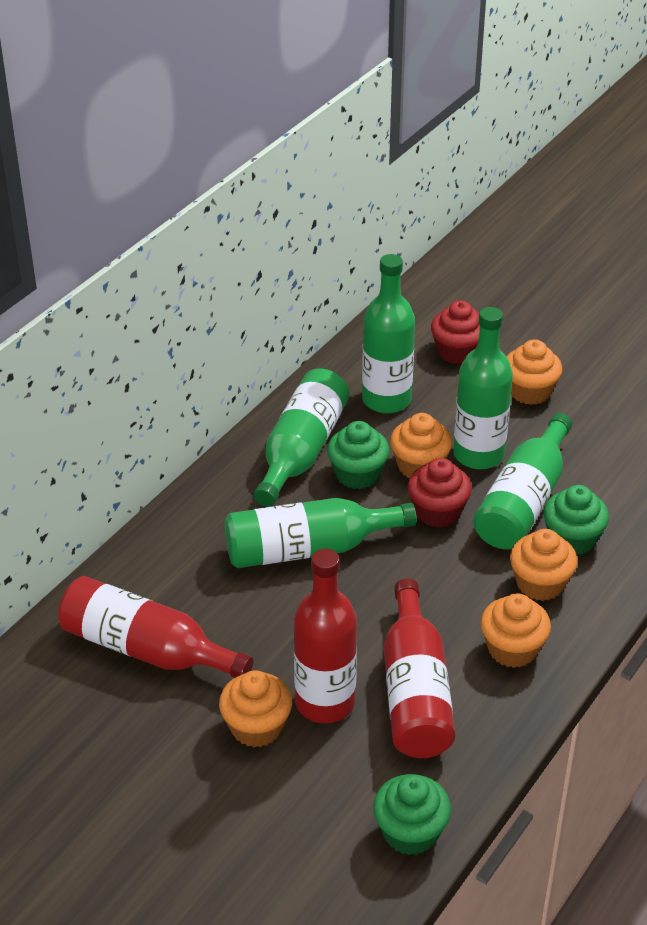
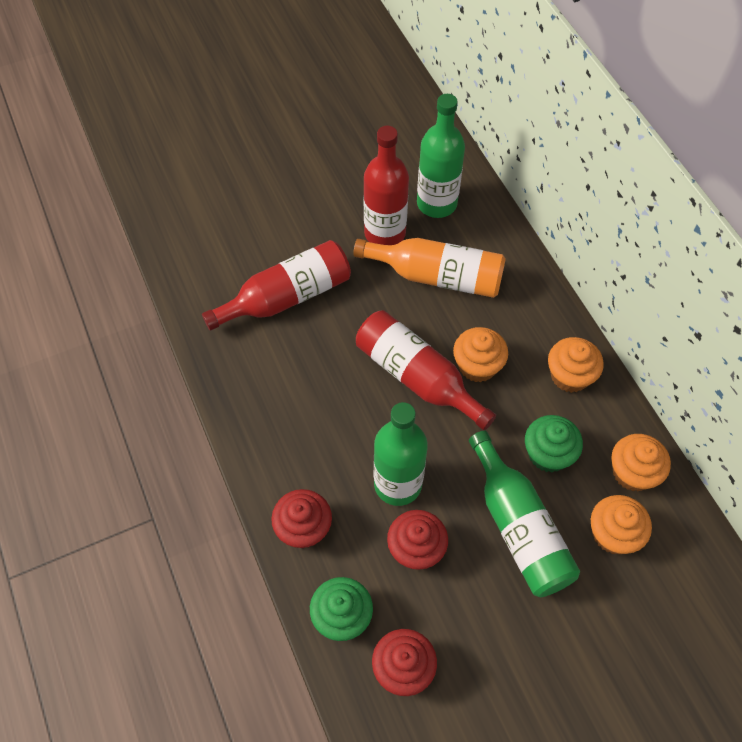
green bottle: 5 -> 3
green cupcake: 3 -> 2
orange bottle: 0 -> 1
orange cupcake: 5 -> 4
red cupcake: 2 -> 3

